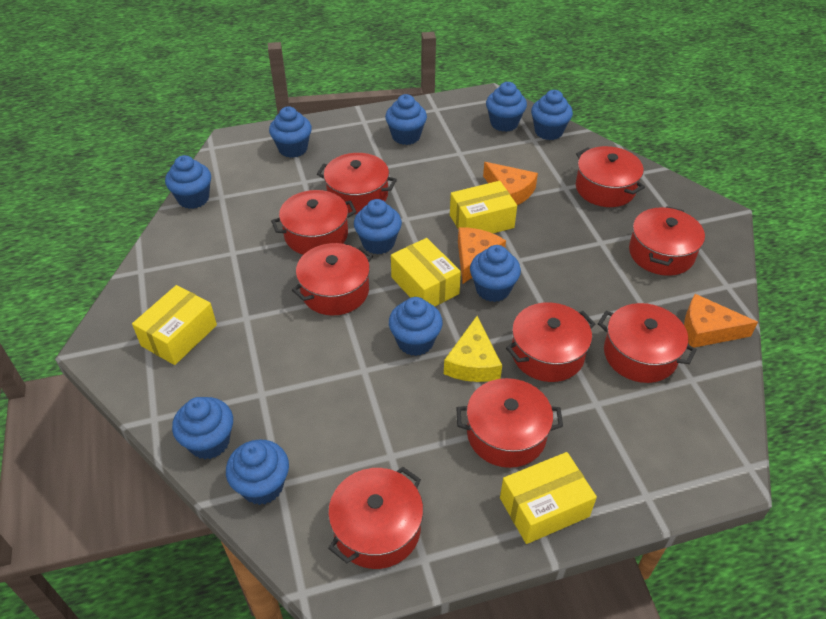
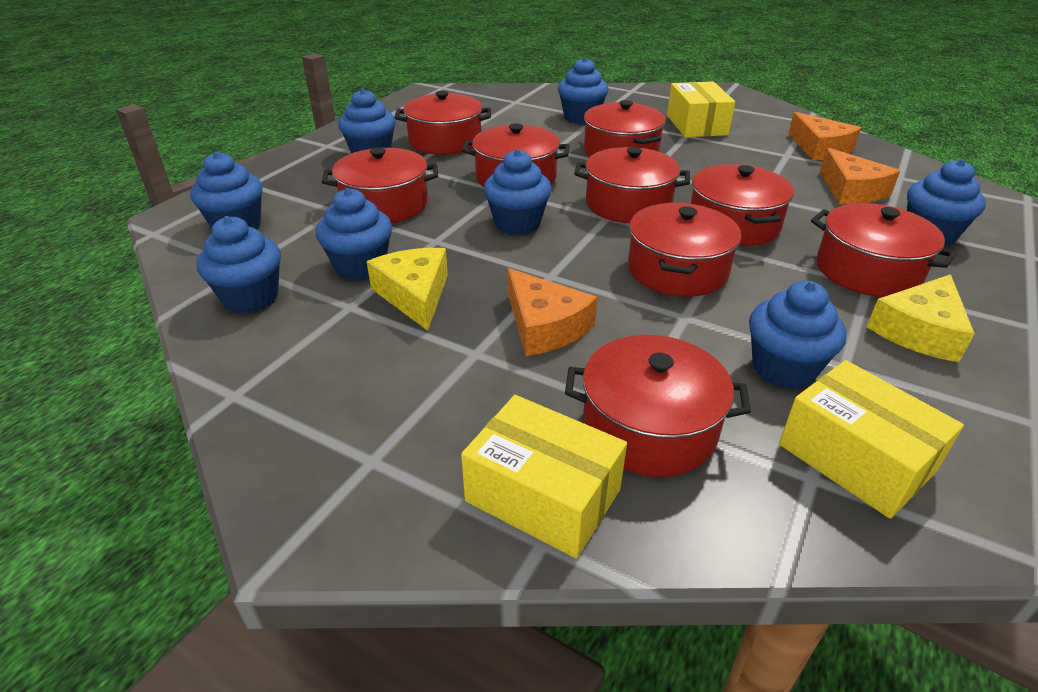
blue cupcake: 10 -> 8
yellow box: 4 -> 3
yellow cheese: 1 -> 2

